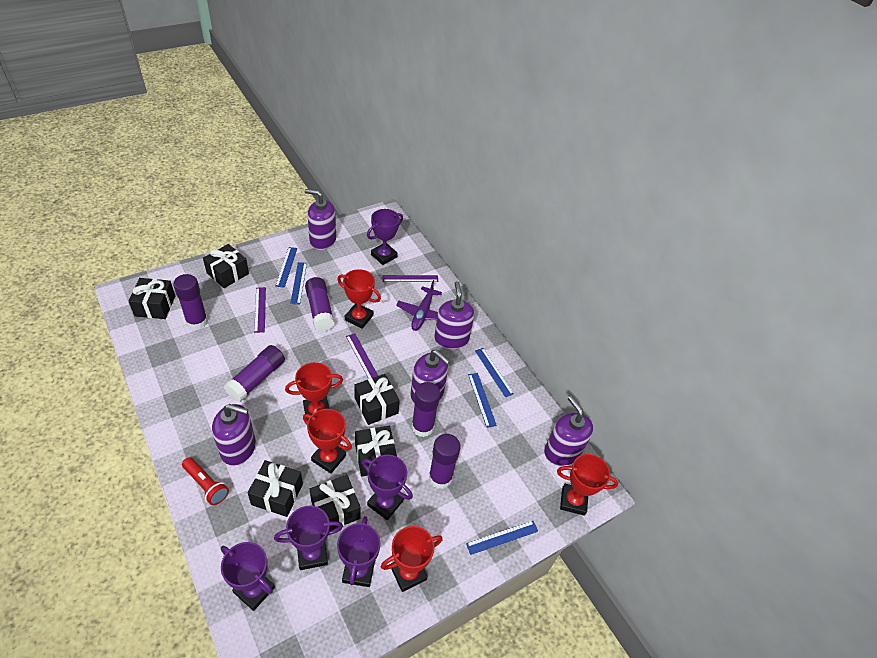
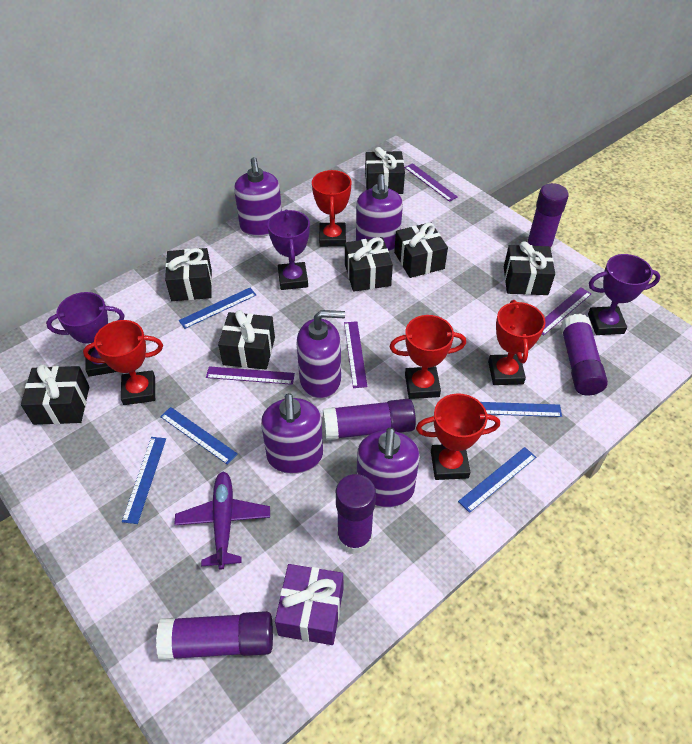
black gift: 6 -> 7
purple gift: 0 -> 1
purple ruler: 3 -> 4
purple trophy: 5 -> 3
red flashlight: 1 -> 0

